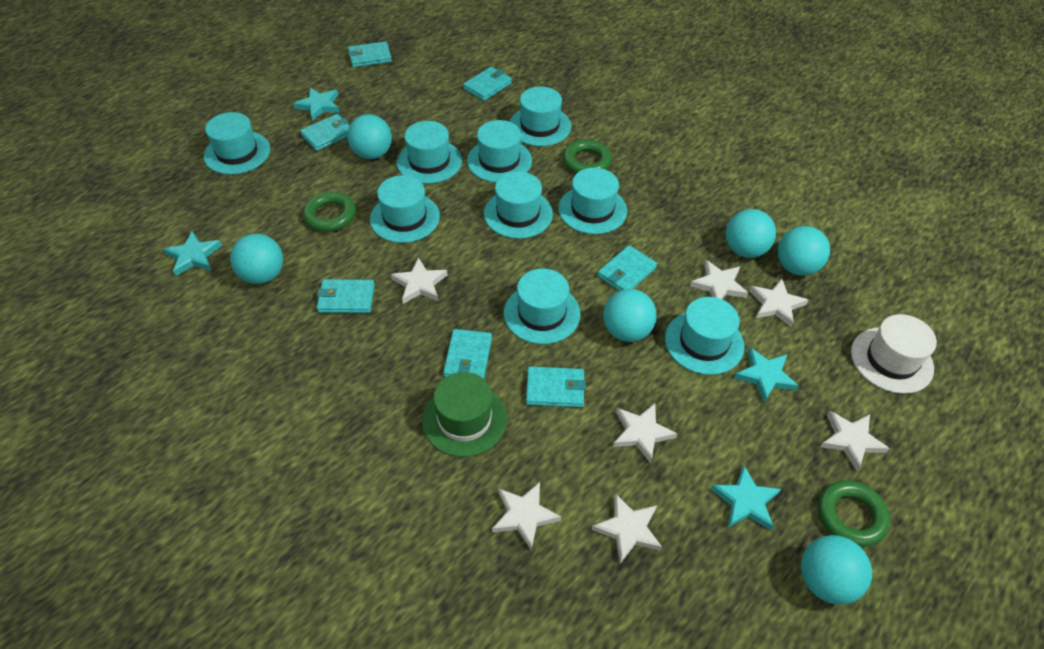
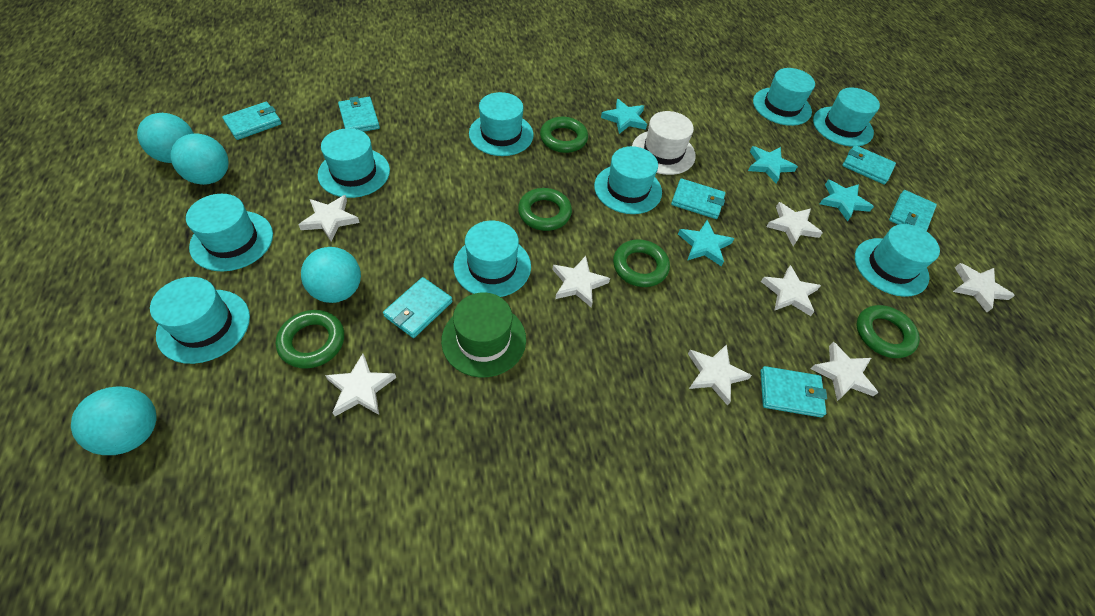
green ring: 3 -> 5
turquoise ball: 6 -> 4
white star: 7 -> 8

